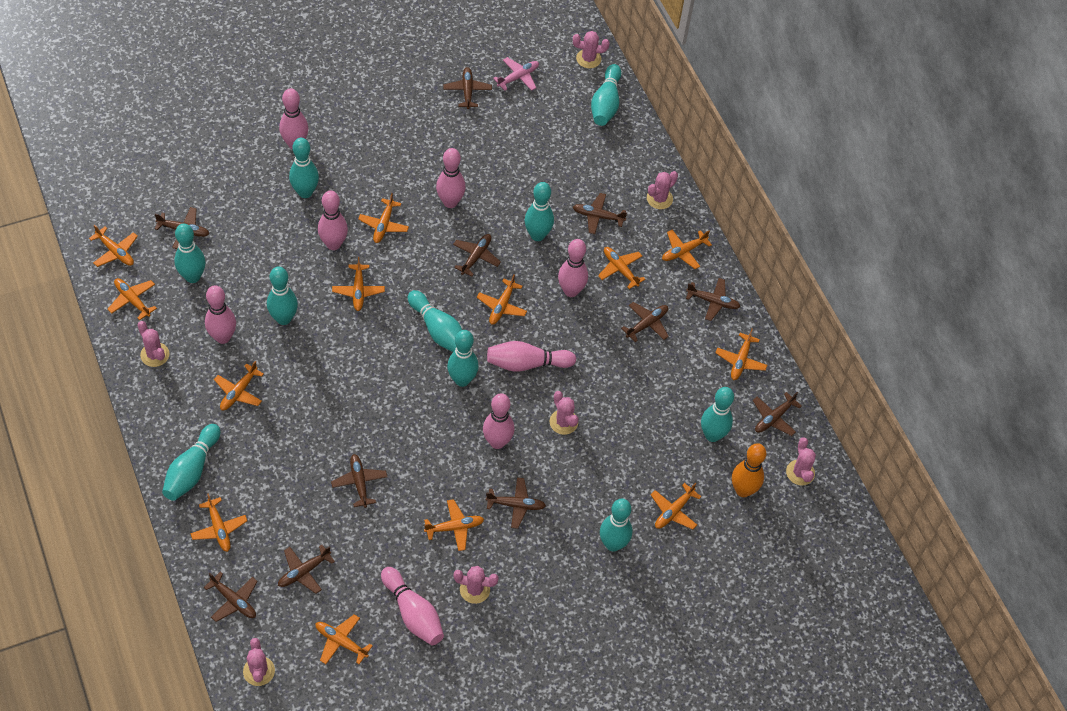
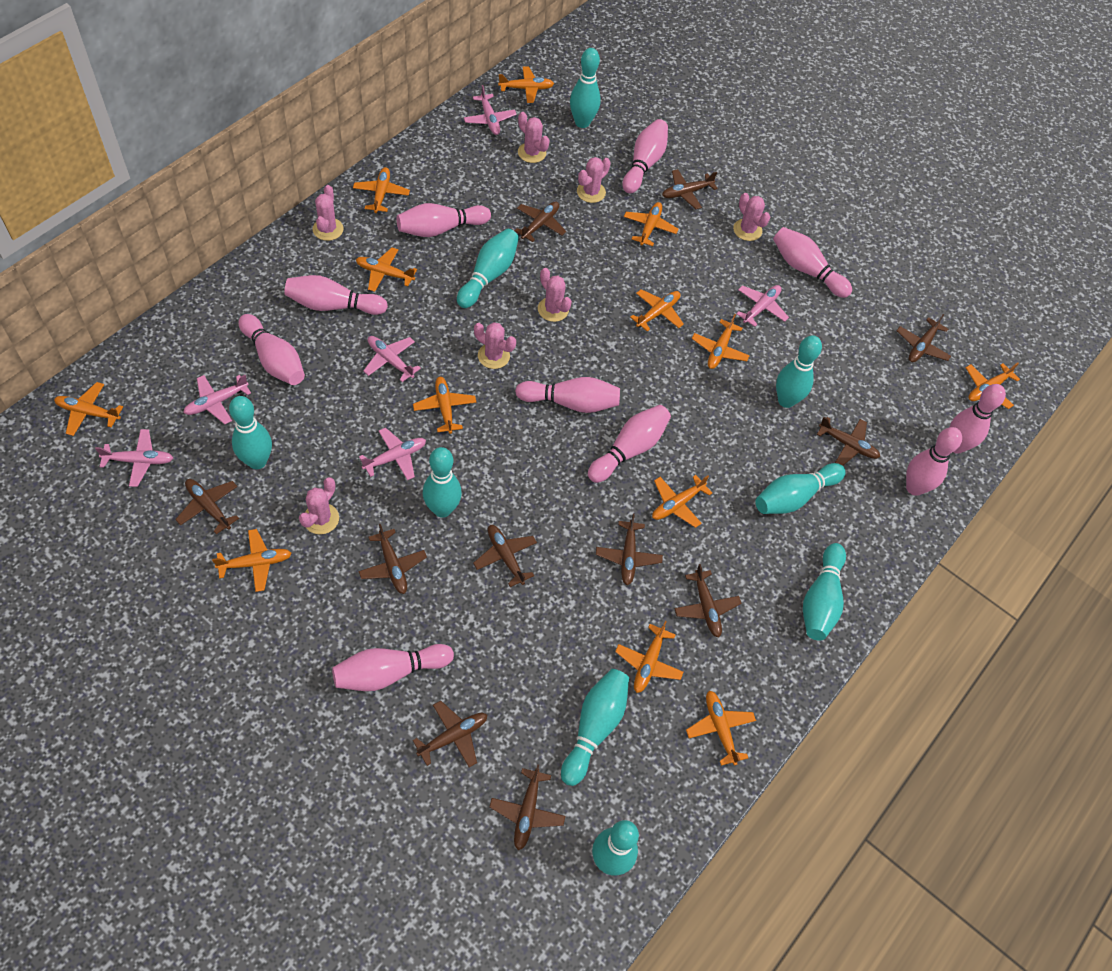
orange bowling pin: 1 -> 0
pink bowling pin: 8 -> 10
pink plane: 1 -> 6
turquoise bowling pin: 10 -> 9

